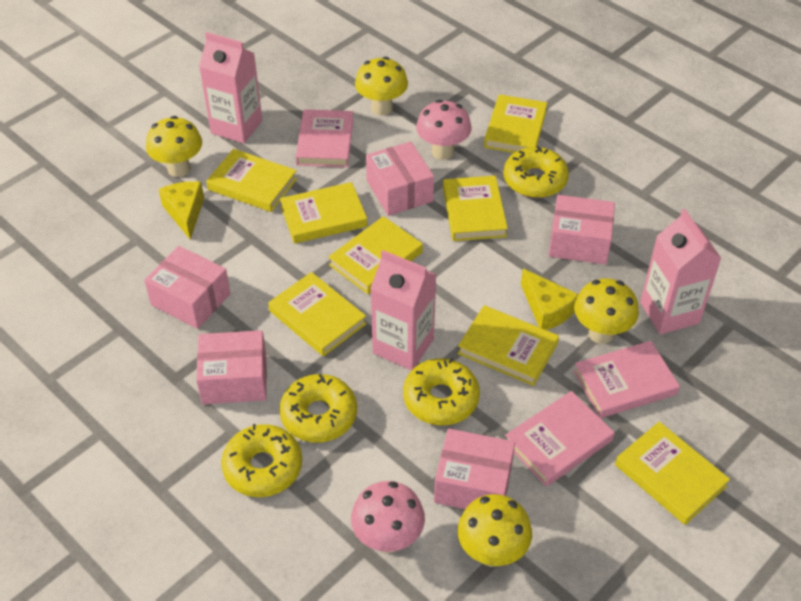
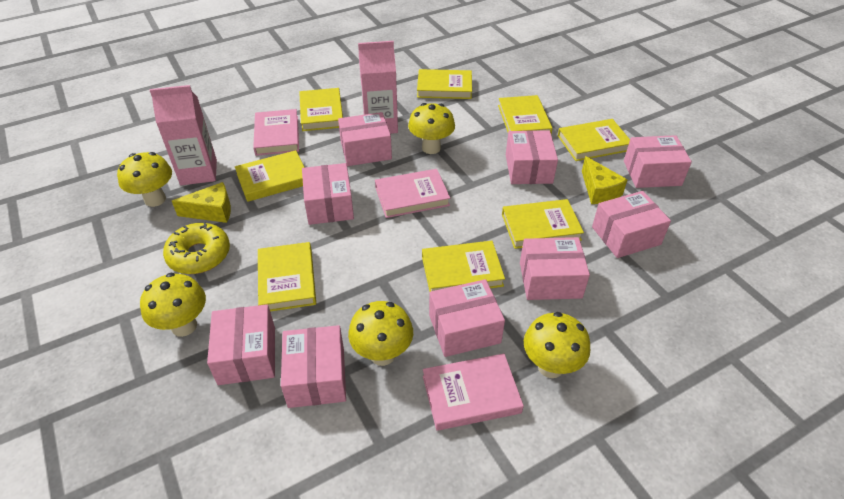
pink box: 5 -> 9
pink carton: 3 -> 2
pink mushroom: 2 -> 0
yellow donut: 4 -> 1
yellow mushroom: 4 -> 5

